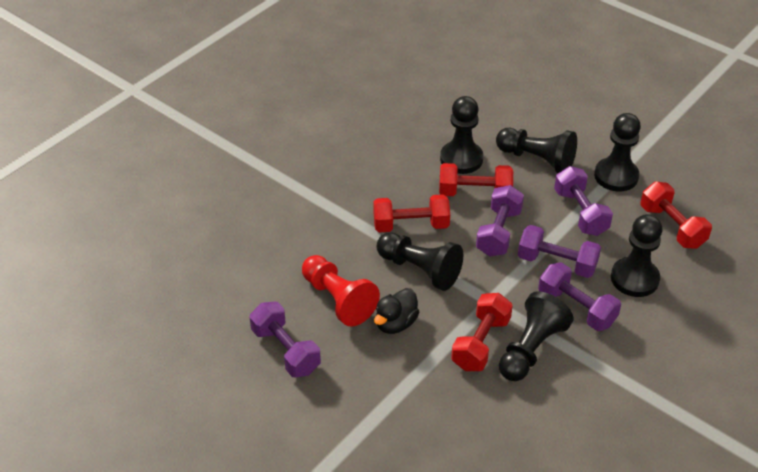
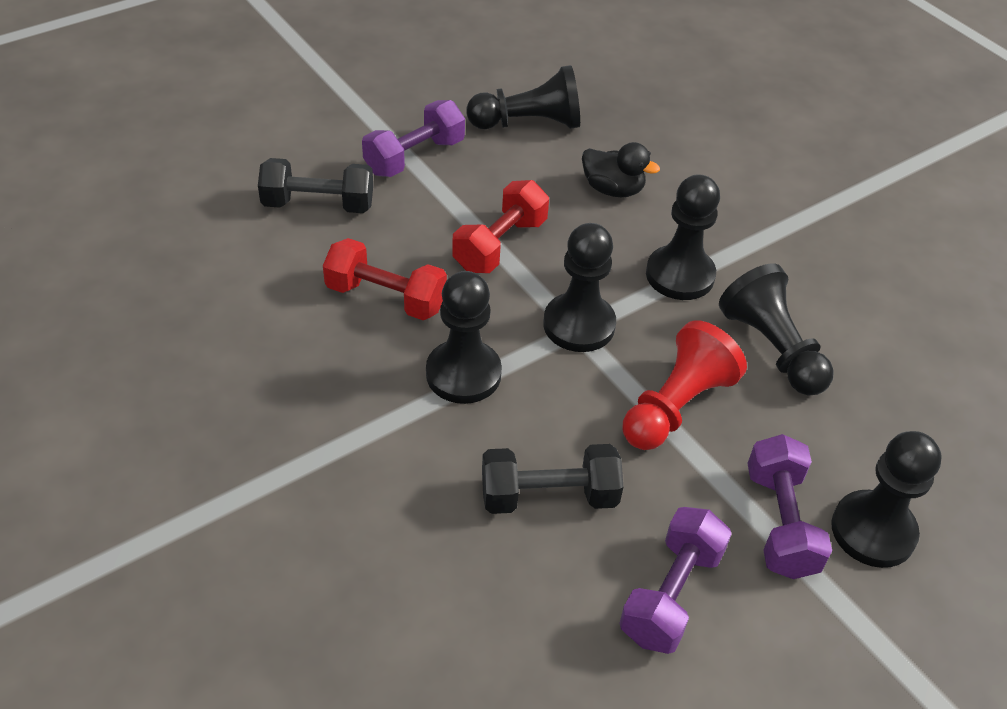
black dumbbell: 0 -> 2
purple dumbbell: 5 -> 3
red dumbbell: 4 -> 2

